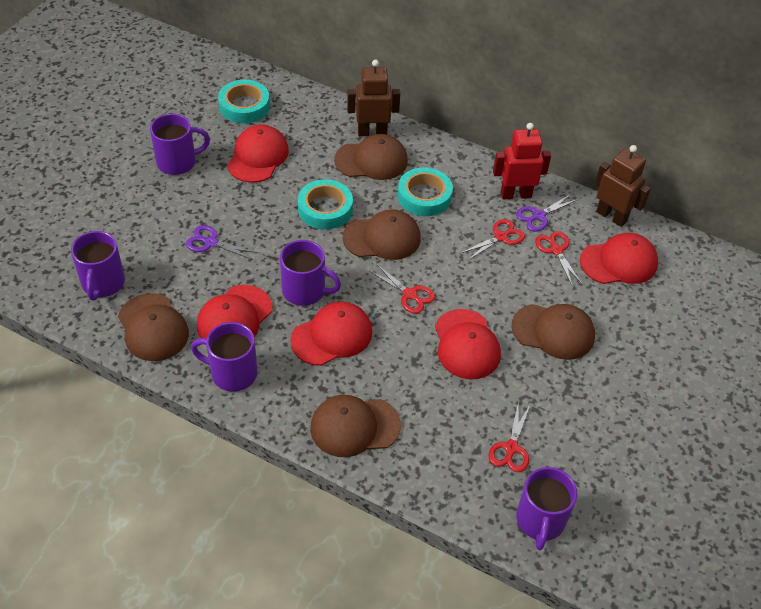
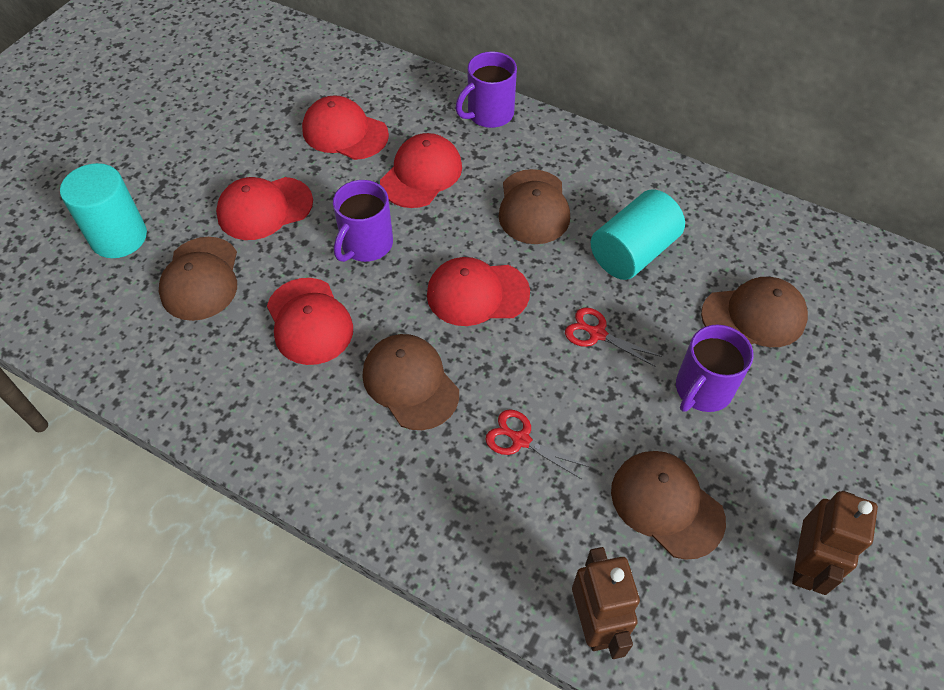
purple mug: 5 -> 3
purple scissors: 2 -> 0
red robot: 1 -> 0
red scissors: 4 -> 2
turquoise cylinder: 0 -> 2
turquoise tape: 3 -> 0

